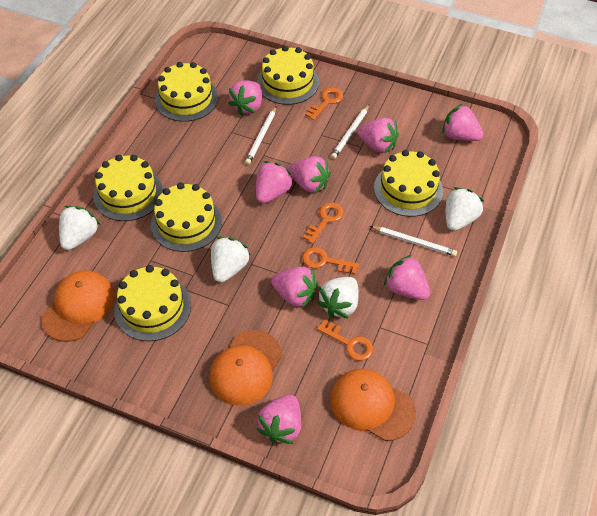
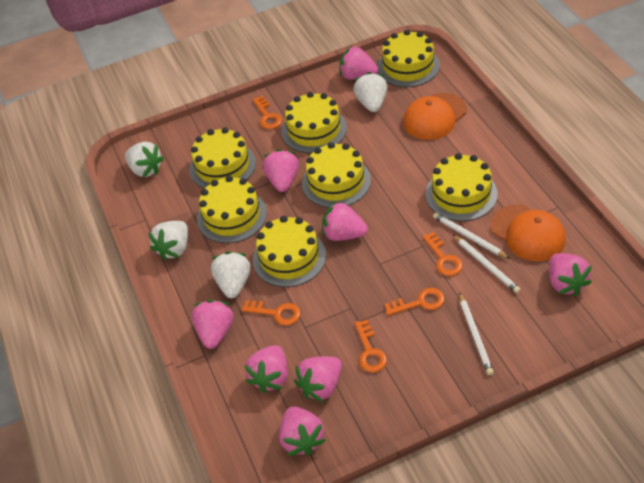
orange cap: 3 -> 2
orange key: 4 -> 5
yellow cake: 6 -> 7

